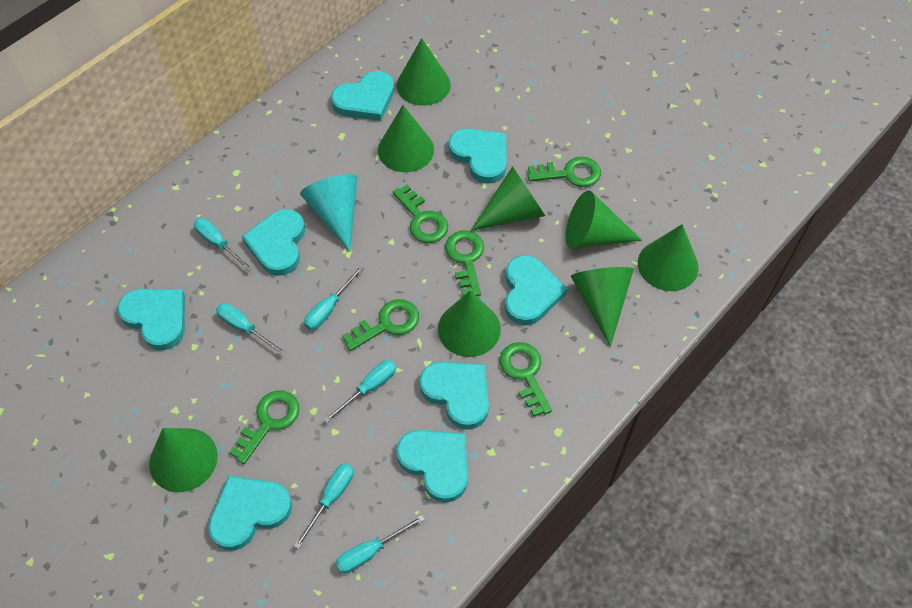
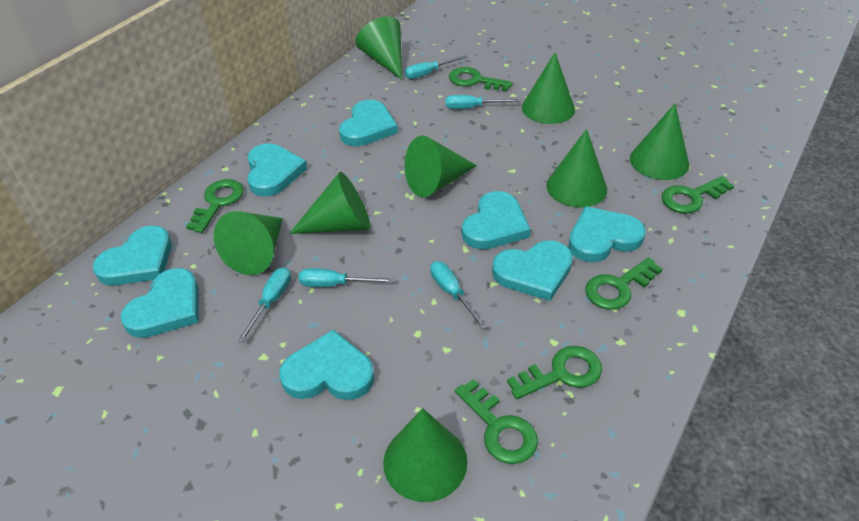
turquoise cone: 1 -> 0
turquoise screwdriver: 6 -> 5

